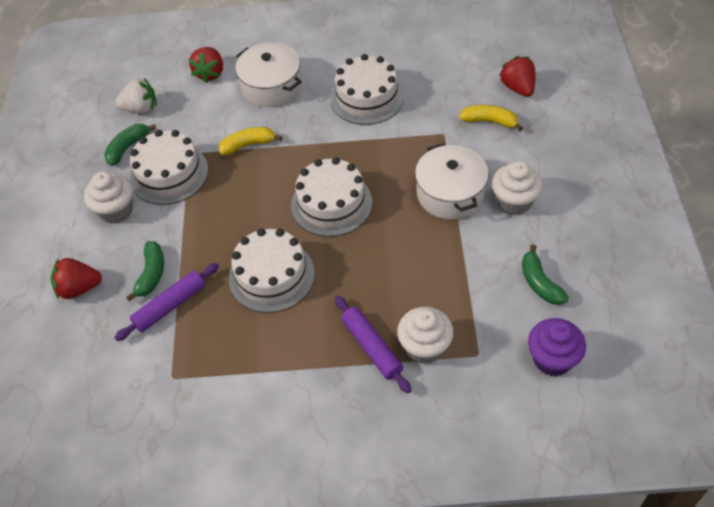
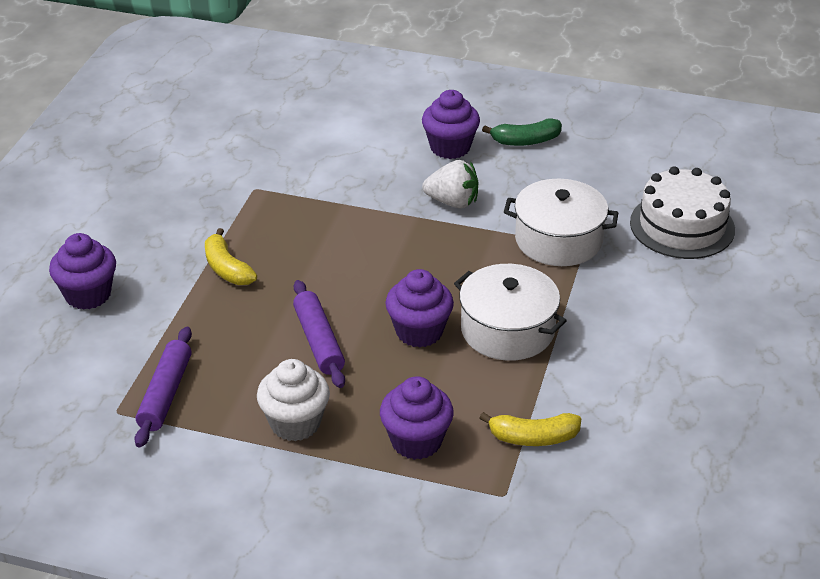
green banana: 3 -> 1
purple cupcake: 1 -> 4
red strawberry: 3 -> 0
white cake: 4 -> 1
white cupcake: 3 -> 1

